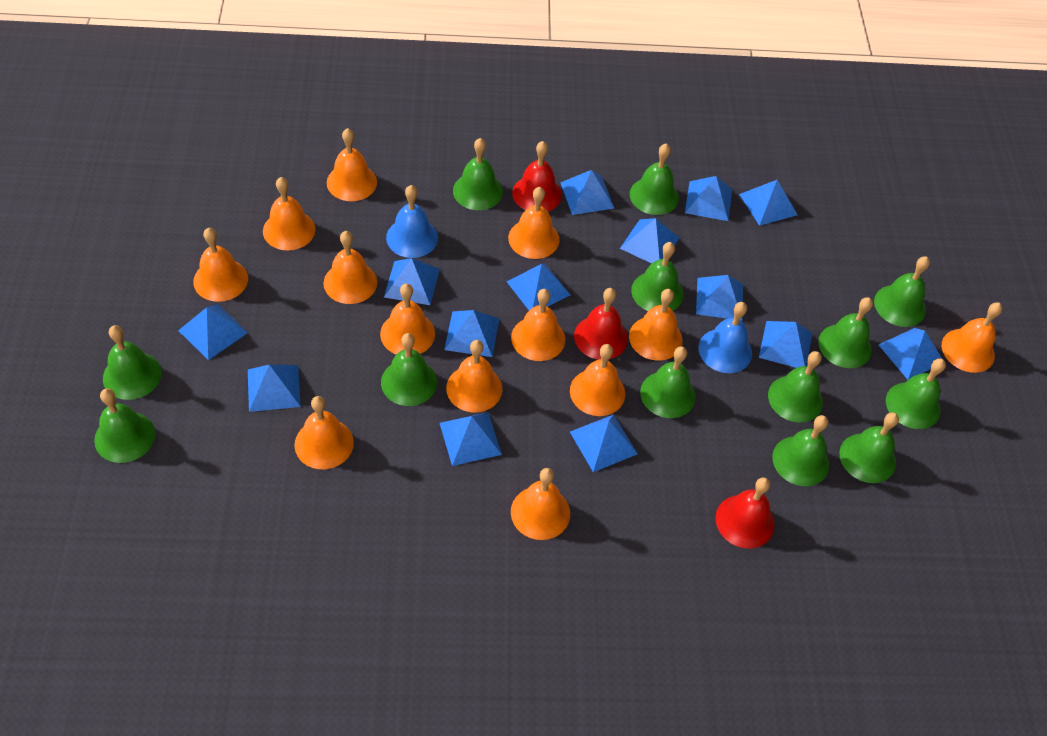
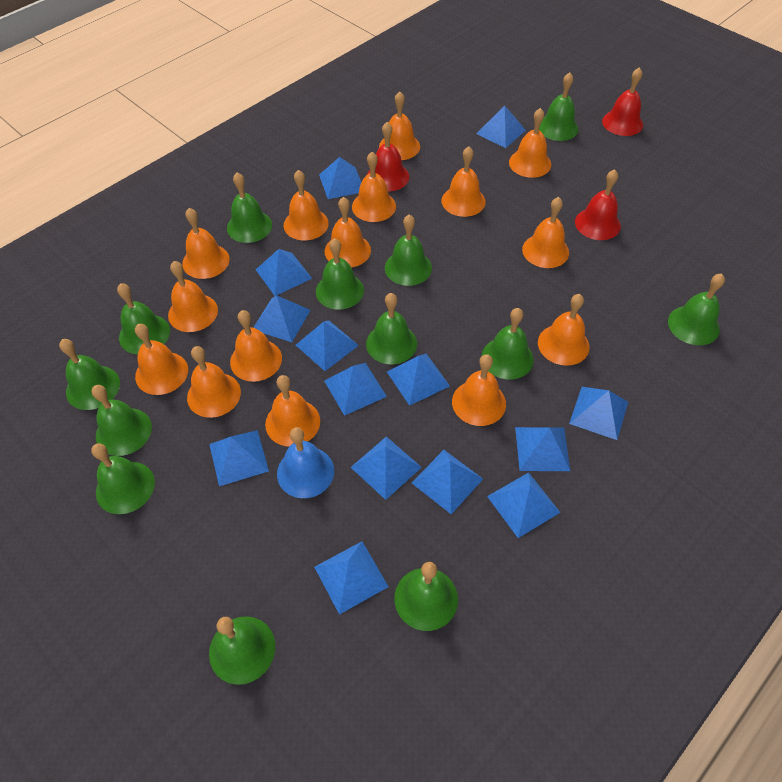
blue bell: 2 -> 1
orange bell: 13 -> 15

